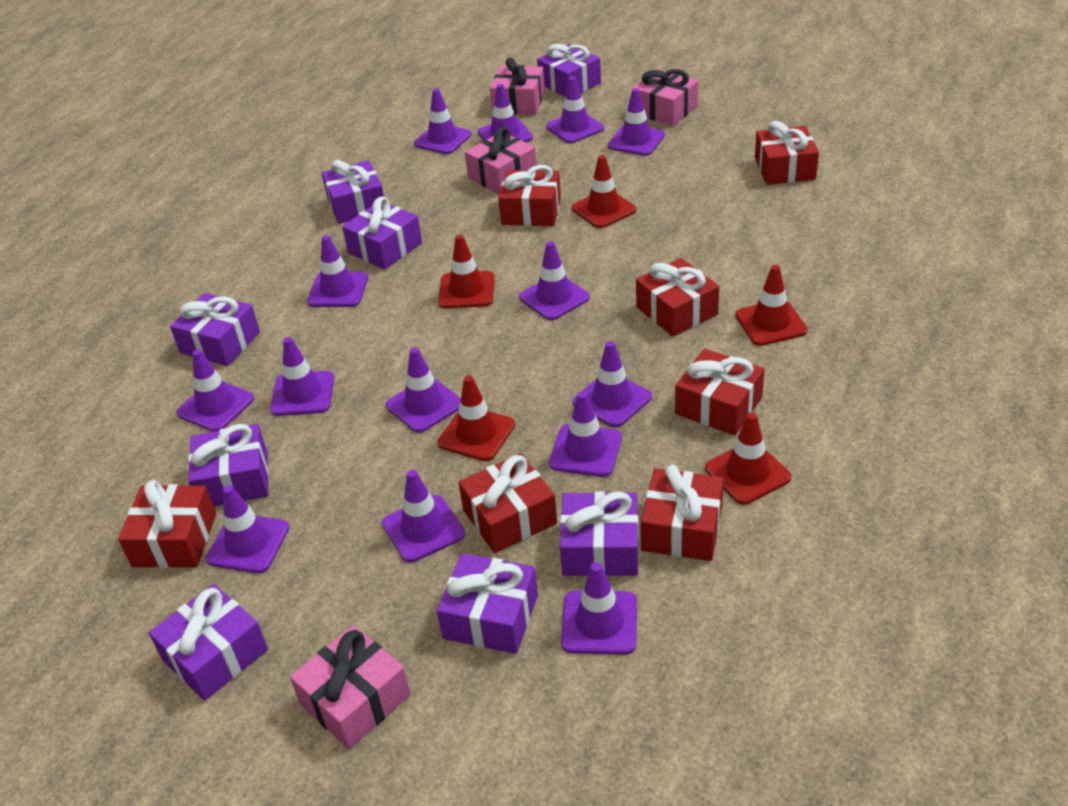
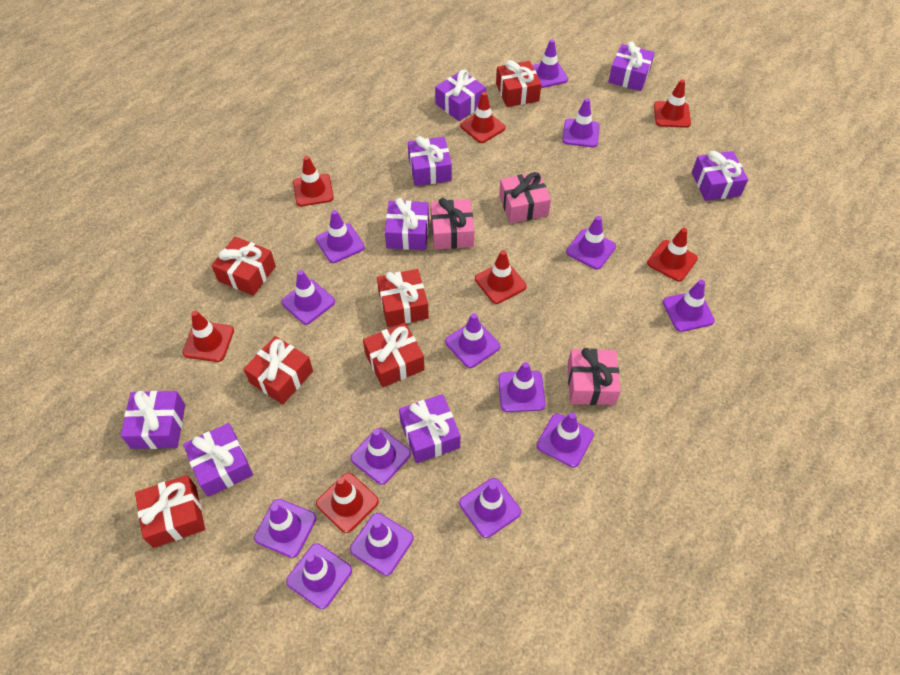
pink gift: 4 -> 3
red gift: 7 -> 6
red traffic cone: 5 -> 7

